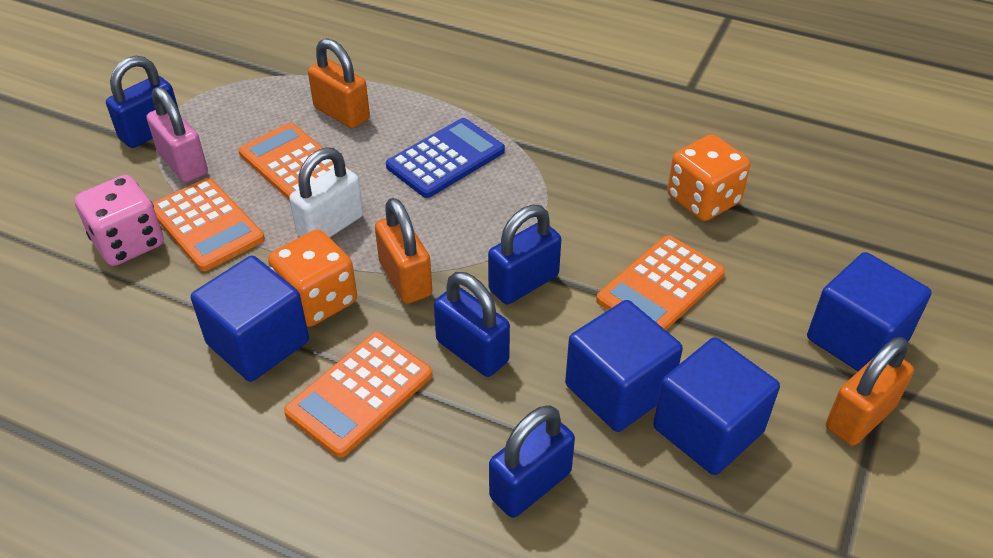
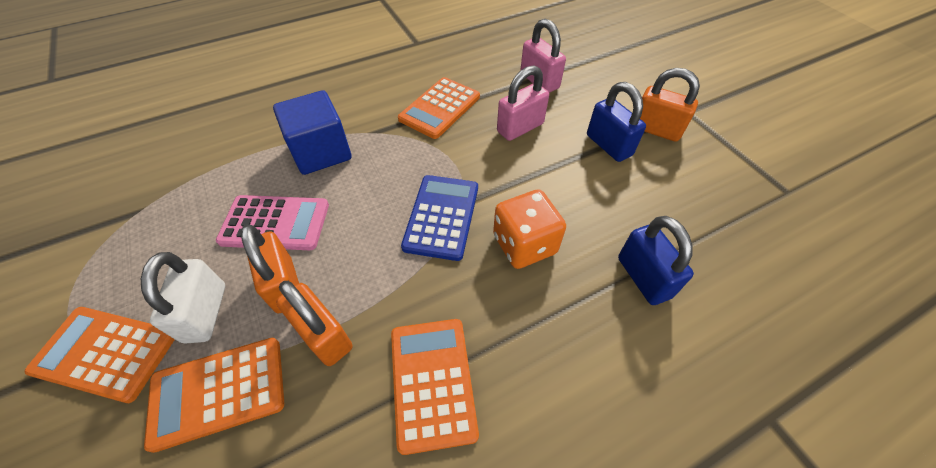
blue cube: 4 -> 1
blue padlock: 4 -> 2
orange dice: 2 -> 1
pink calculator: 0 -> 1
pink dice: 1 -> 0
pink padlock: 1 -> 2

